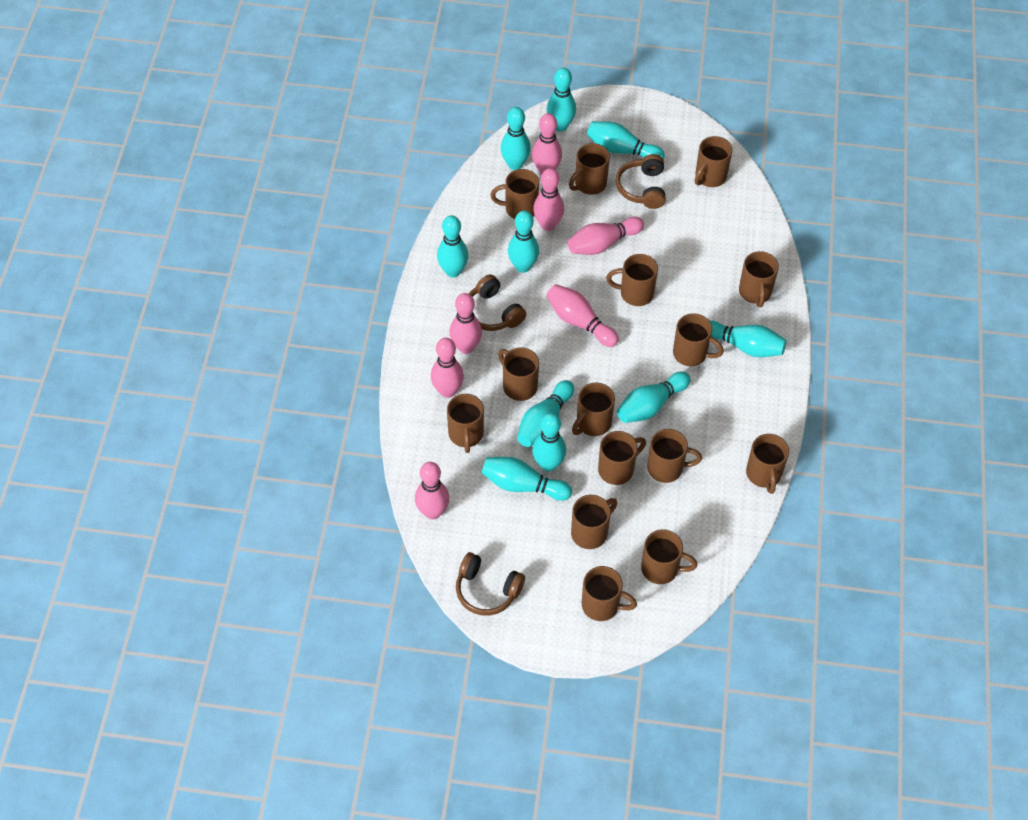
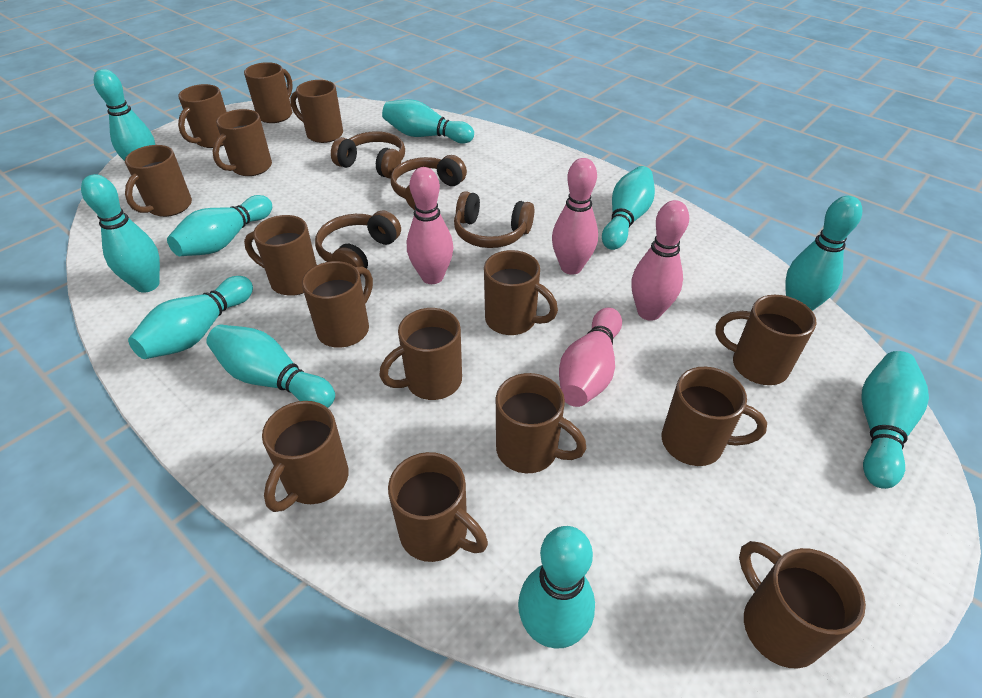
brown headphones: 3 -> 4
pink bowling pin: 7 -> 4

